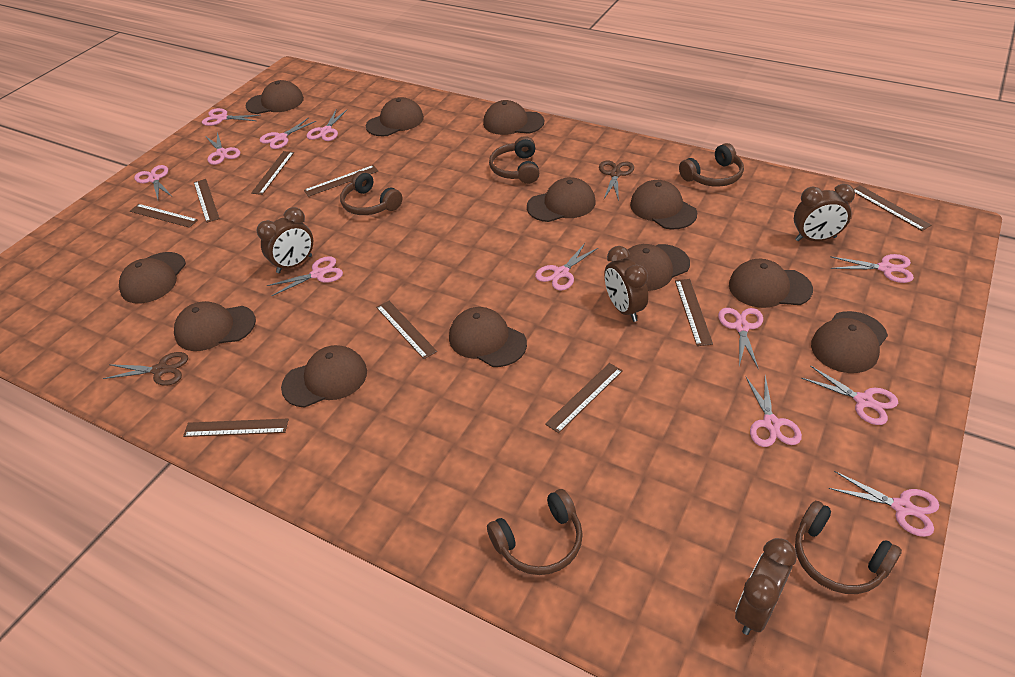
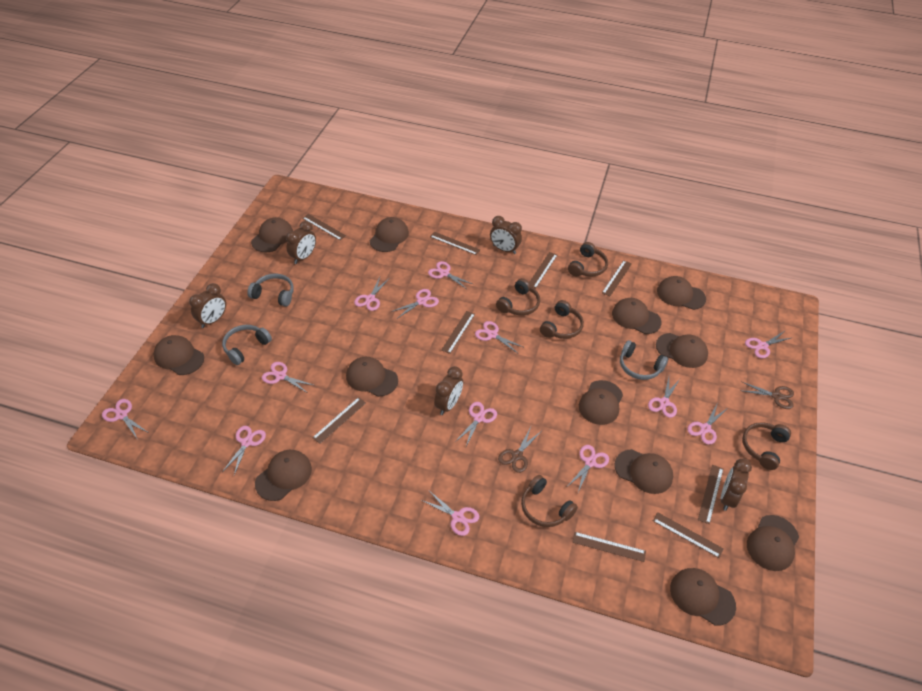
brown clock: 4 -> 5
grey headphones: 0 -> 3
pink scissors: 12 -> 13

